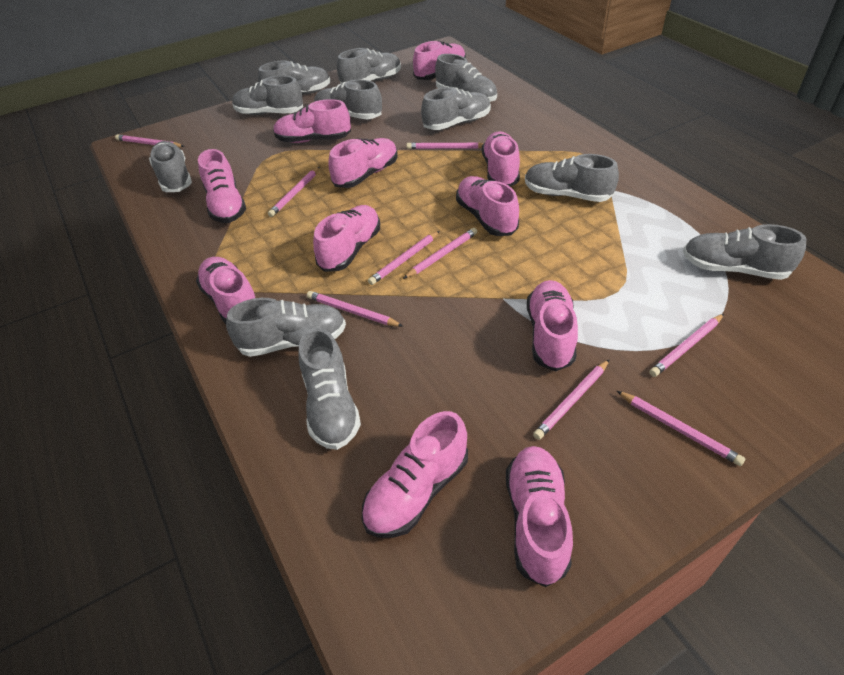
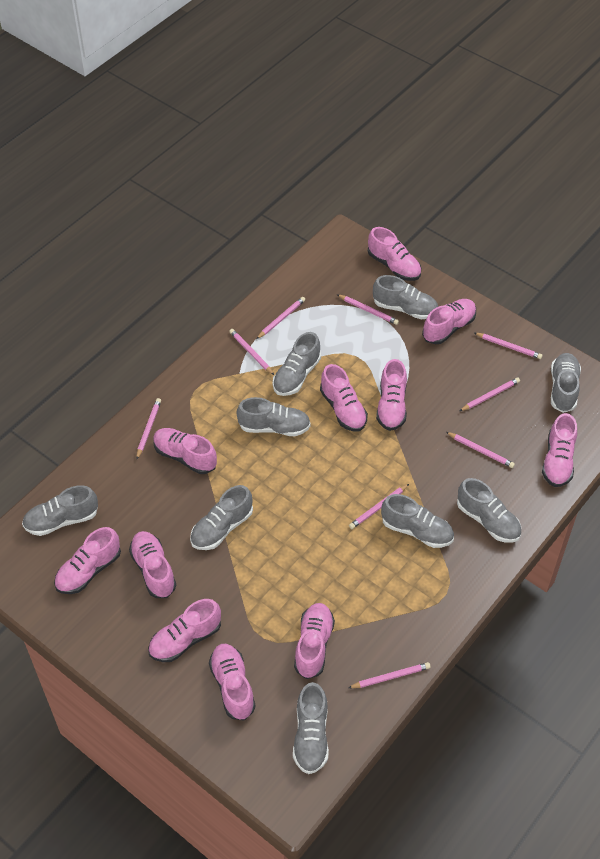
grey shoe: 11 -> 9

